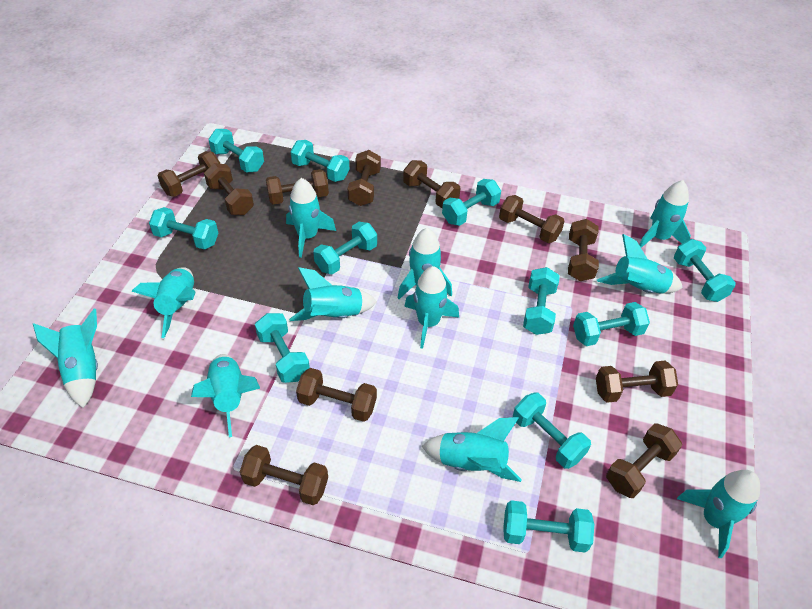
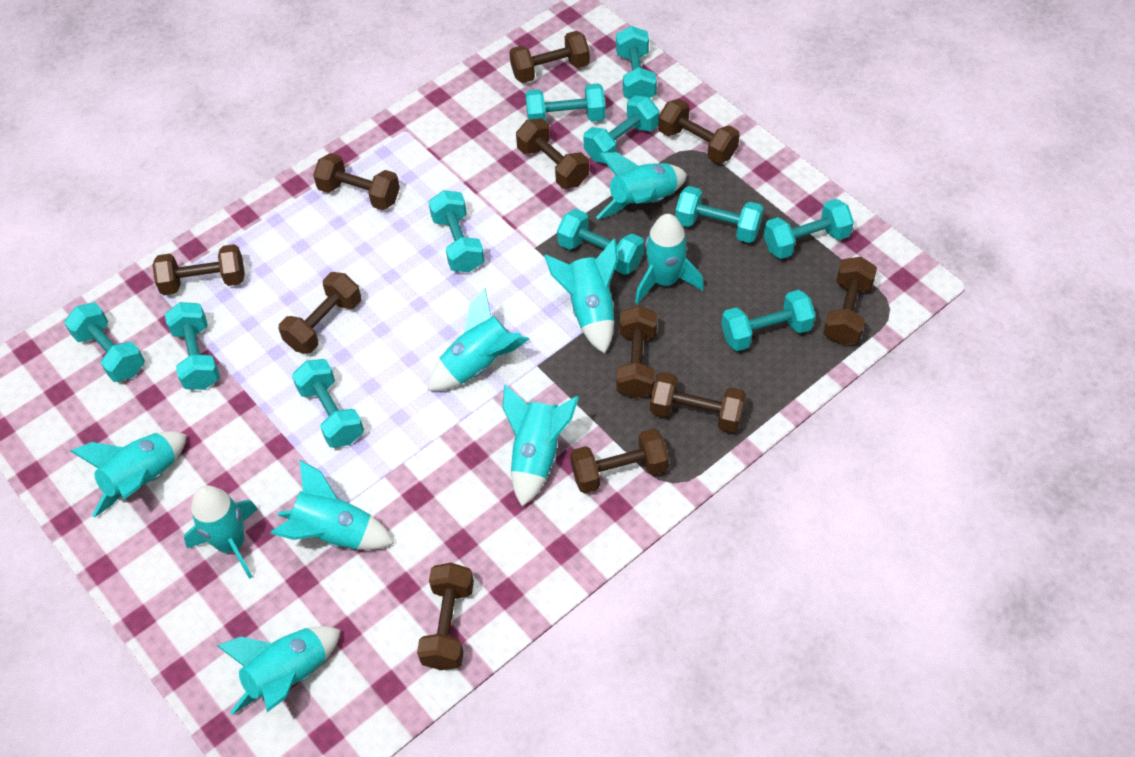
turquoise rocket: 11 -> 9

